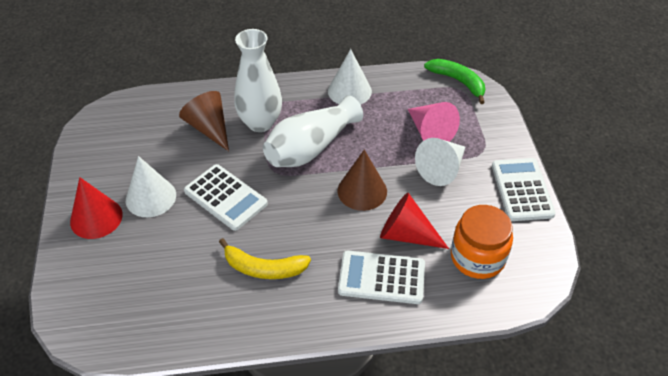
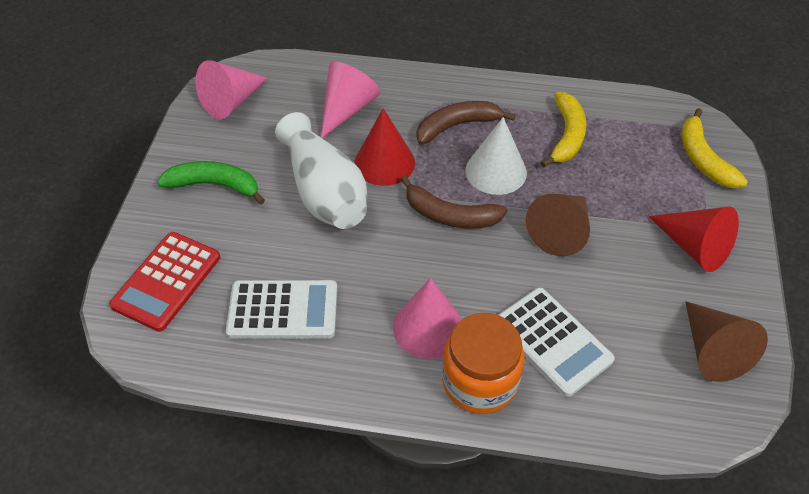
brown banana: 0 -> 2
pink cone: 1 -> 3
red calculator: 0 -> 1
white calculator: 3 -> 2
white cone: 3 -> 1
white vase: 2 -> 1
yellow banana: 1 -> 2

